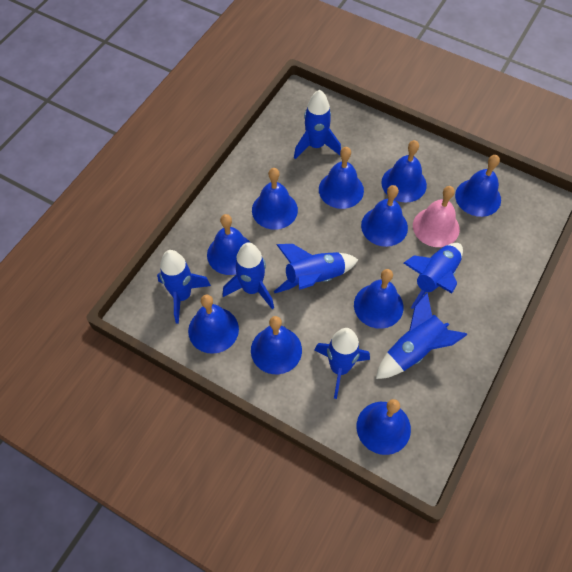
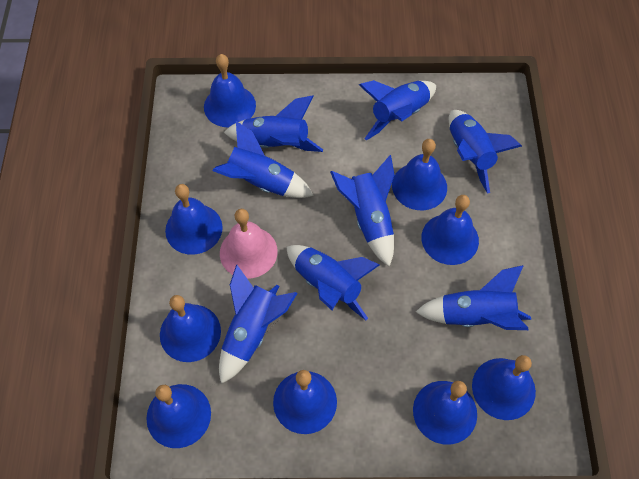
blue bell: 10 -> 9
blue rocket: 7 -> 8

